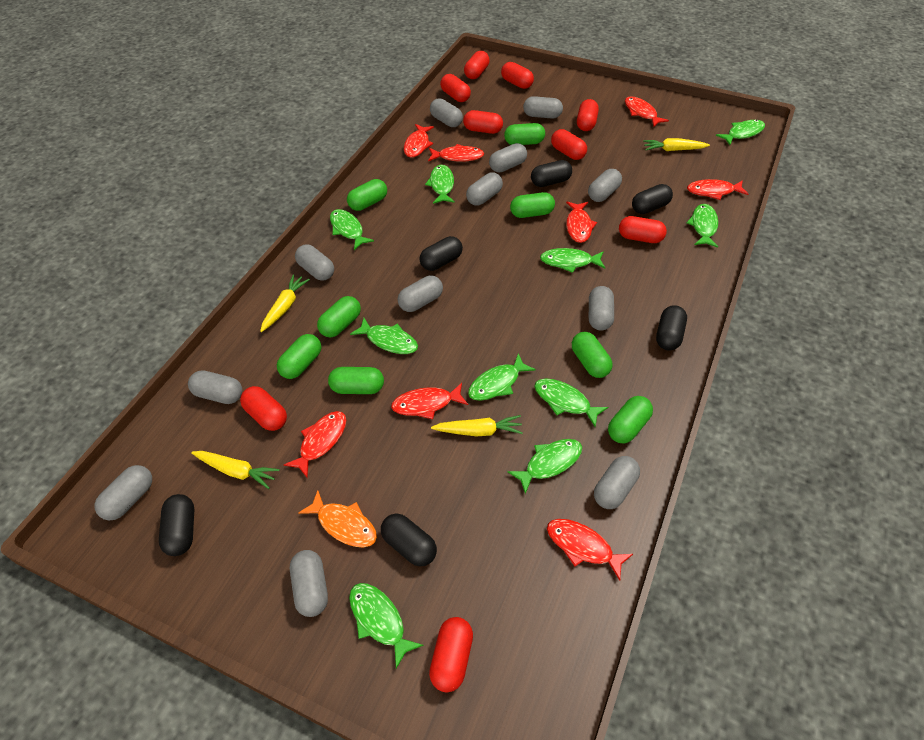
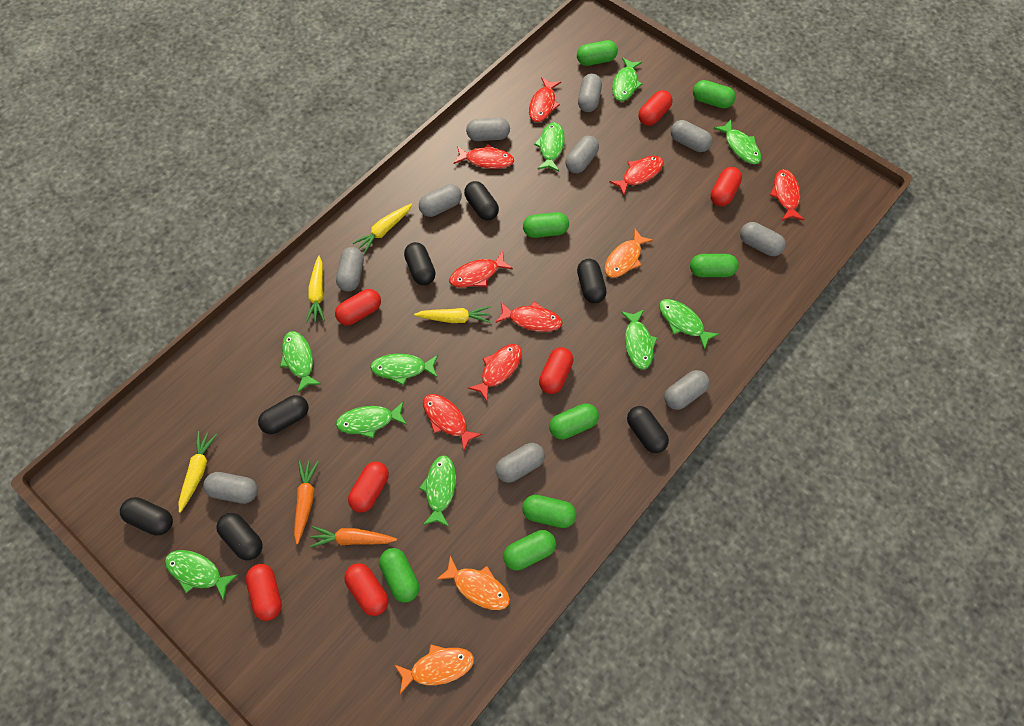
black capsule: 6 -> 7
grey capsule: 12 -> 10
orange carrot: 0 -> 2
orange fish: 1 -> 3
red capsule: 9 -> 7

